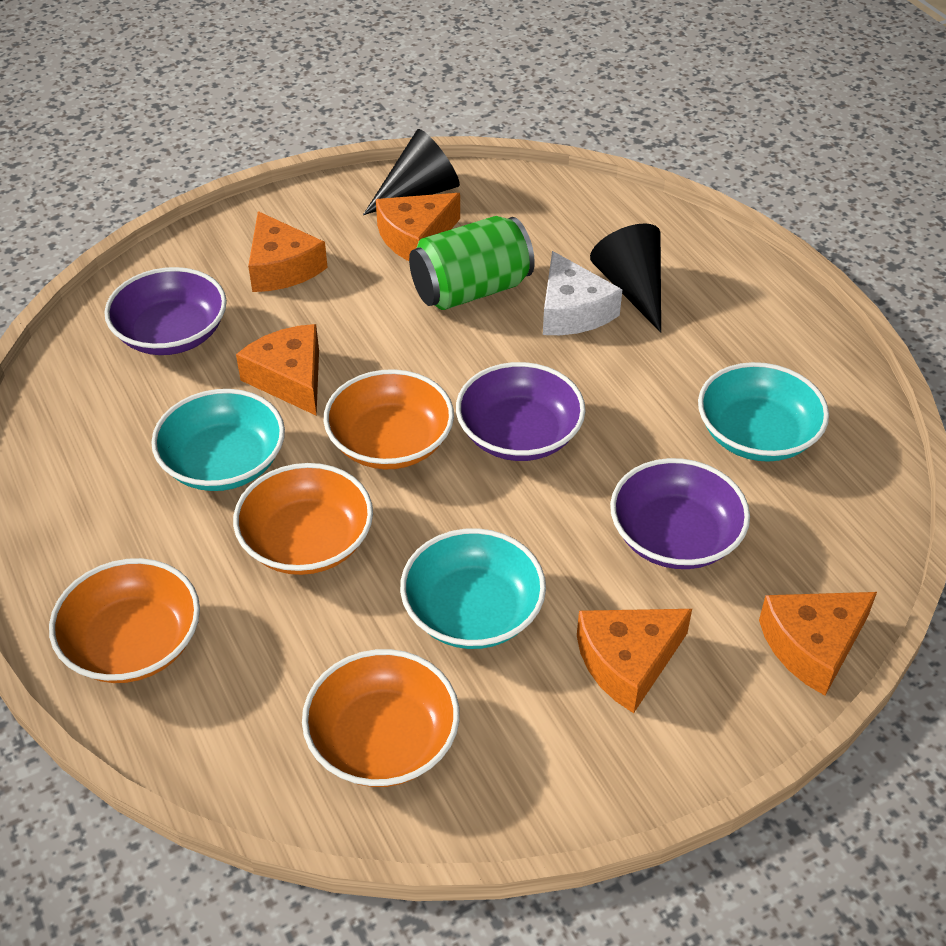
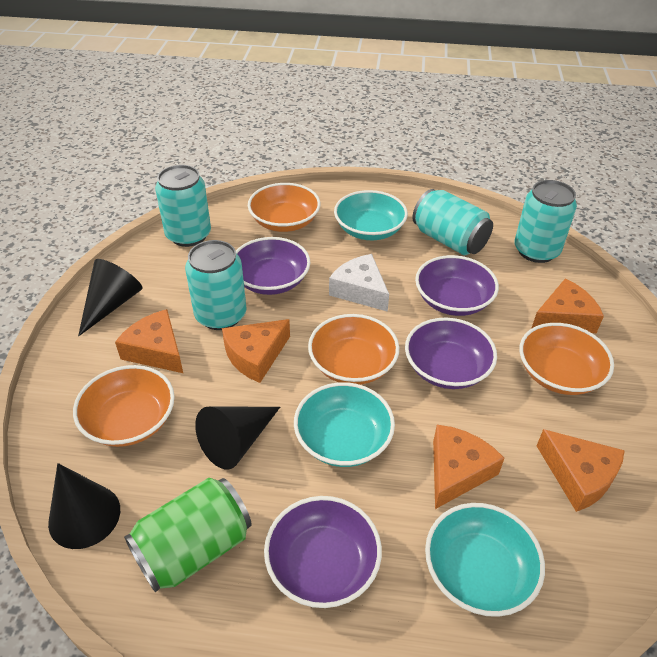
black cone: 2 -> 3
purple bowl: 3 -> 4
turquoise can: 0 -> 4

